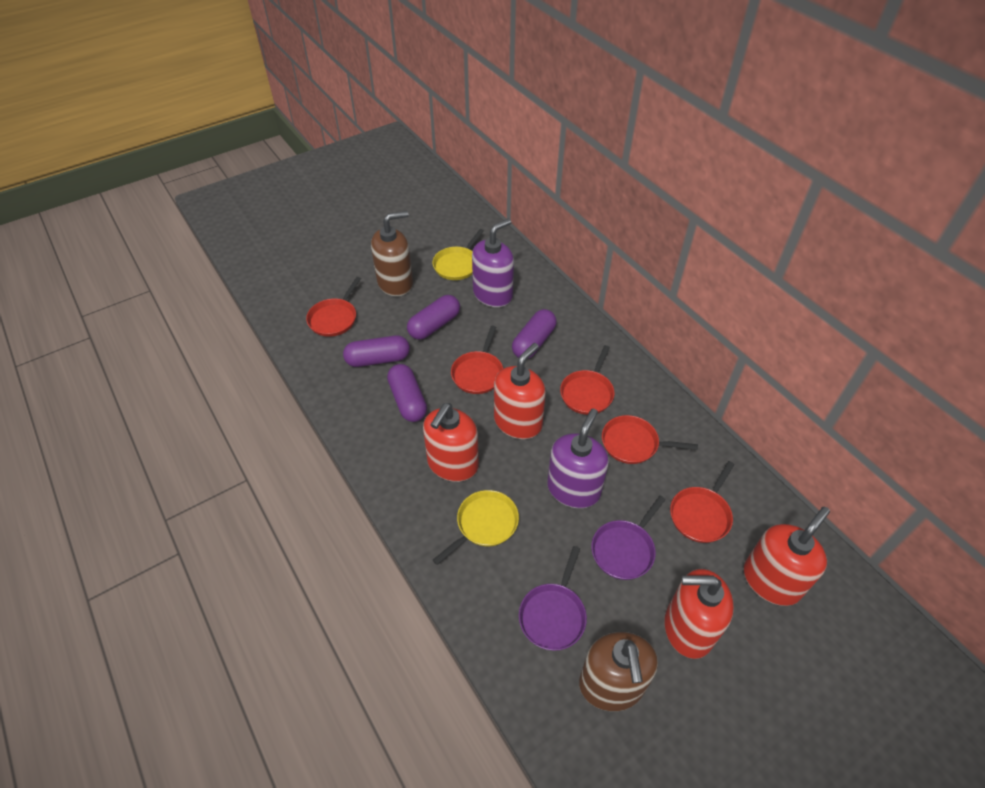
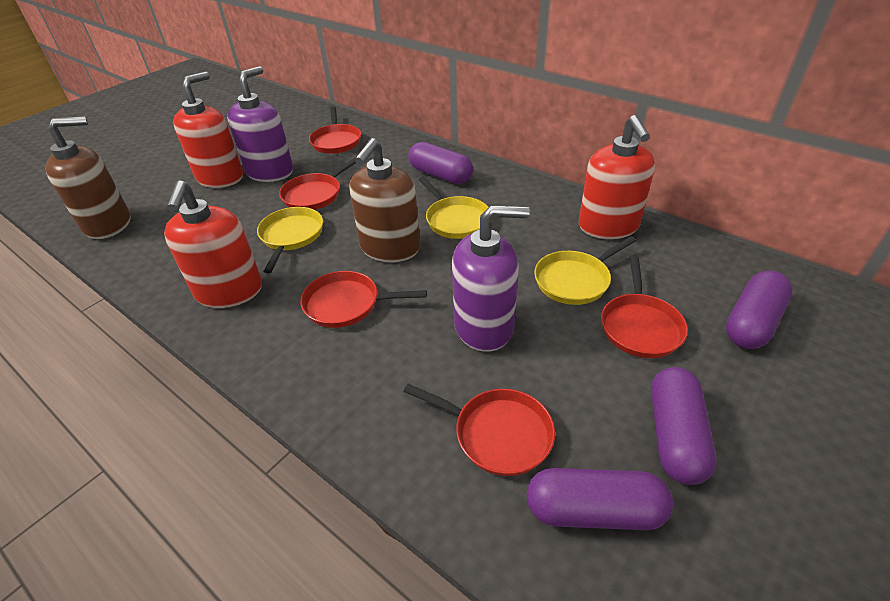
purple pan: 2 -> 0
red soap dispenser: 4 -> 3
yellow pan: 2 -> 3

